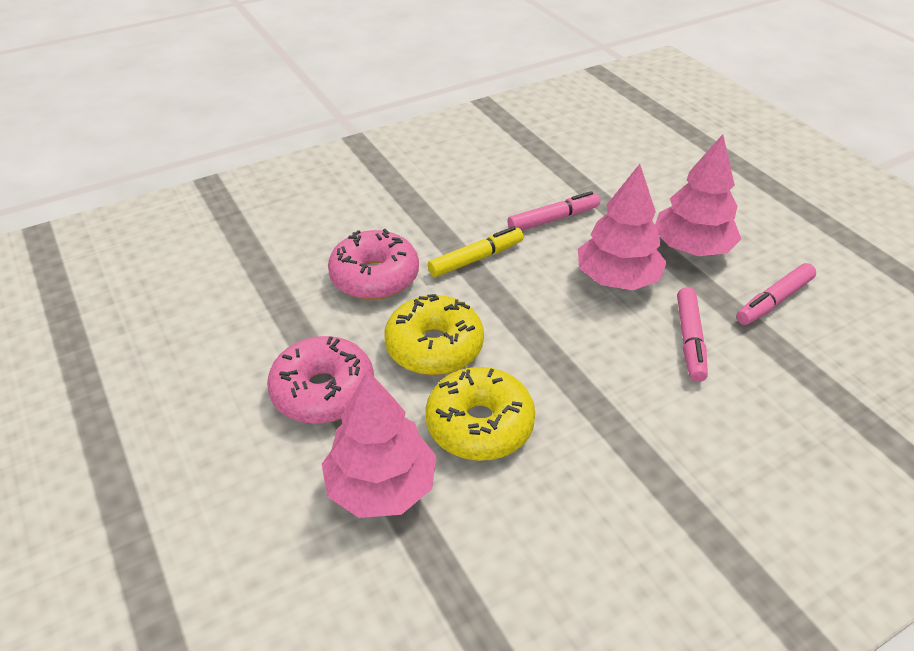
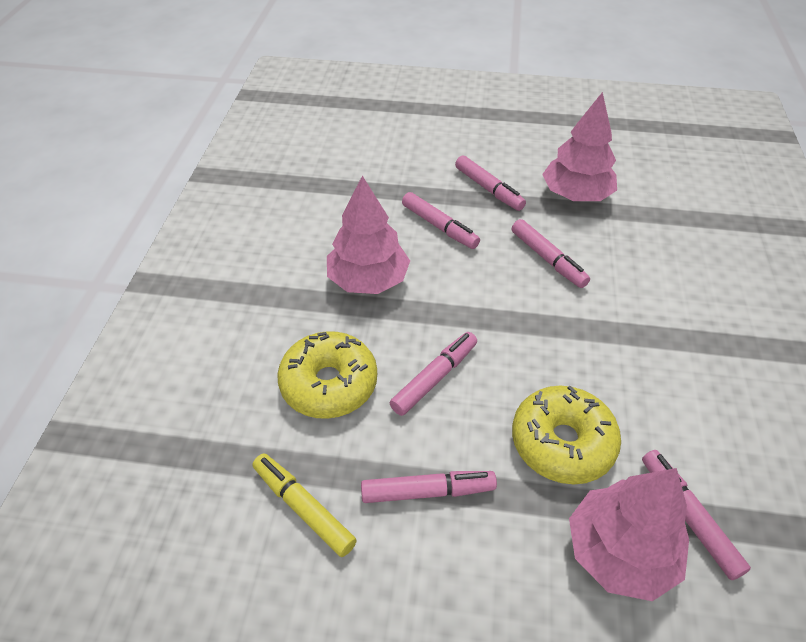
pink donut: 2 -> 0
pink marker: 3 -> 6

